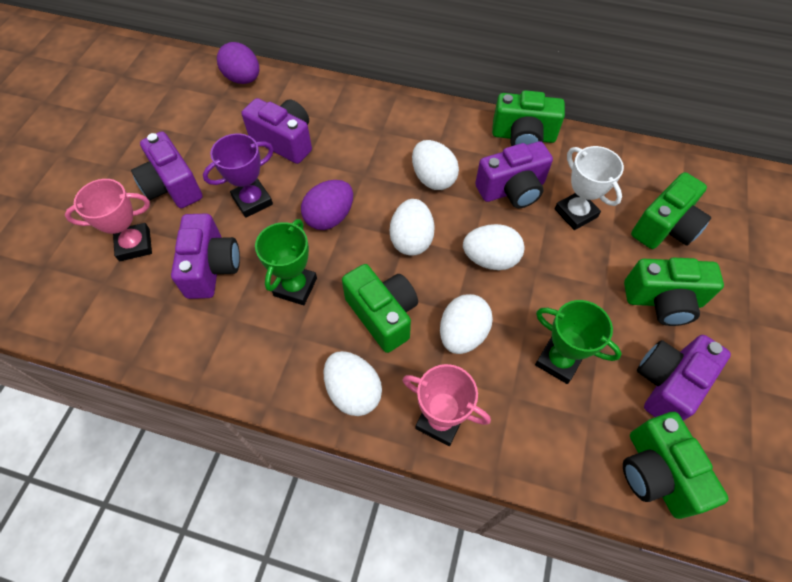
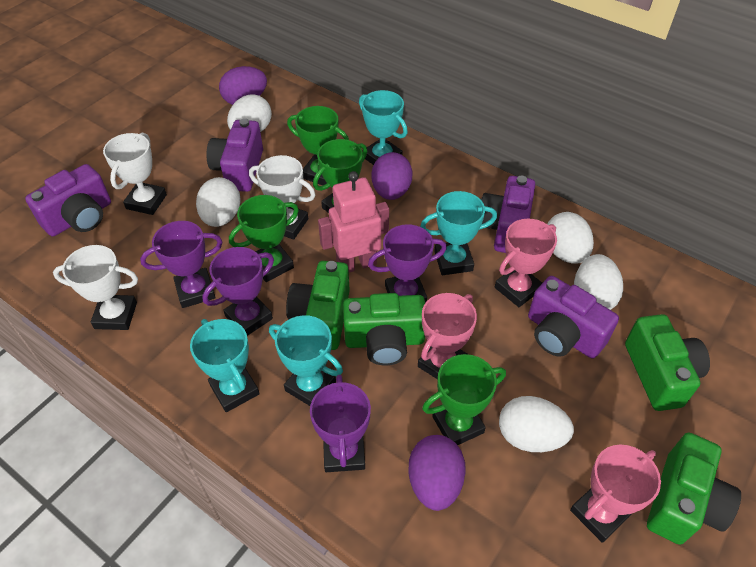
green camera: 5 -> 4
green trophy: 2 -> 4
pink robot: 0 -> 1
pink trophy: 2 -> 3
purple camera: 5 -> 4
purple egg: 2 -> 3
purple trophy: 1 -> 4
turquoise trophy: 0 -> 4
white trophy: 1 -> 3

